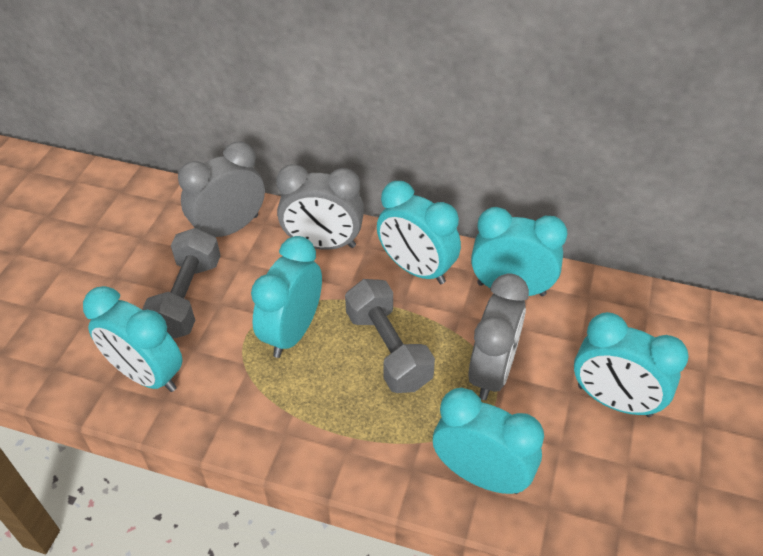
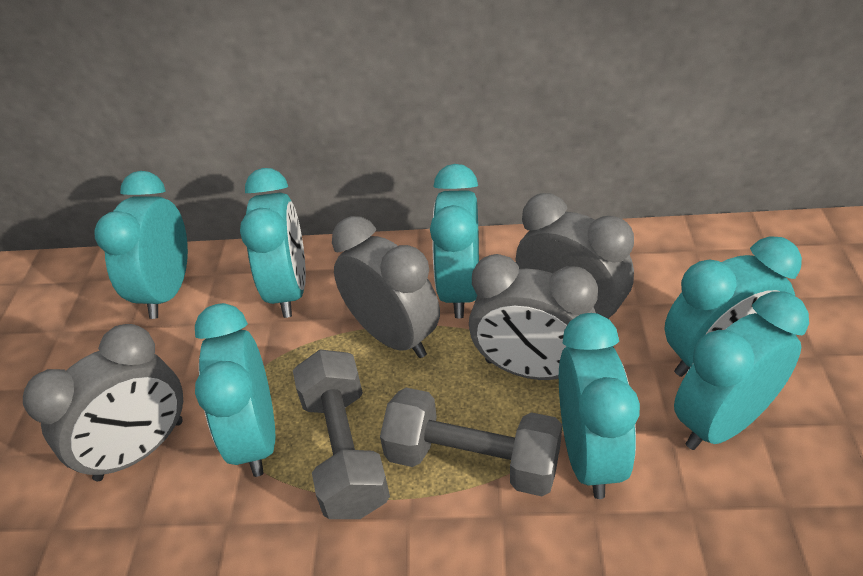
grey clock: 3 -> 4
turquoise clock: 6 -> 7

